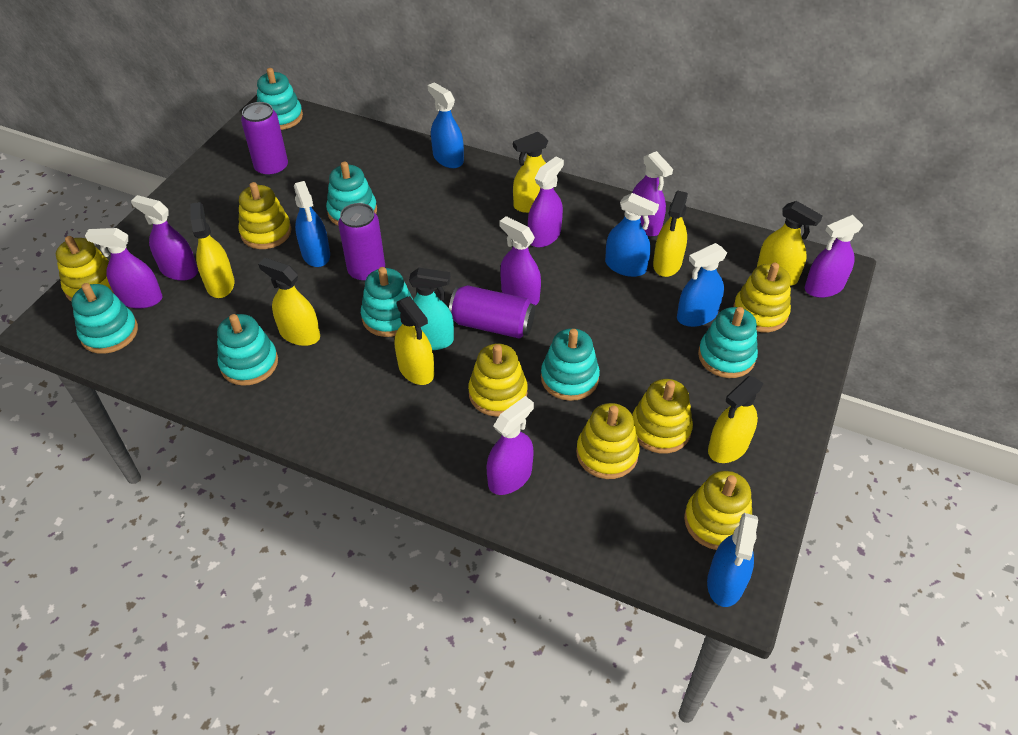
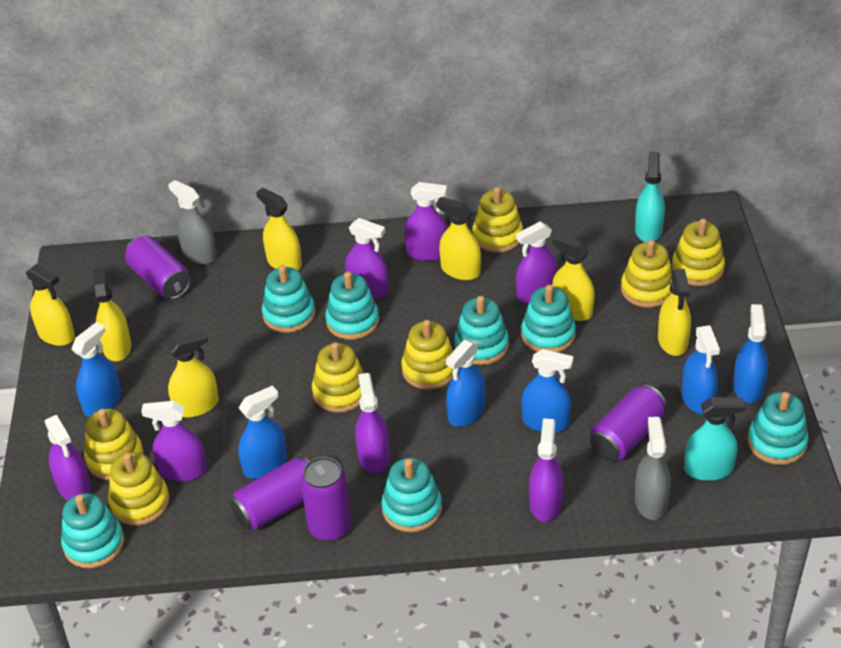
blue spray bottle: 5 -> 6
grey spray bottle: 0 -> 2
purple can: 3 -> 4
turquoise spray bottle: 1 -> 2

